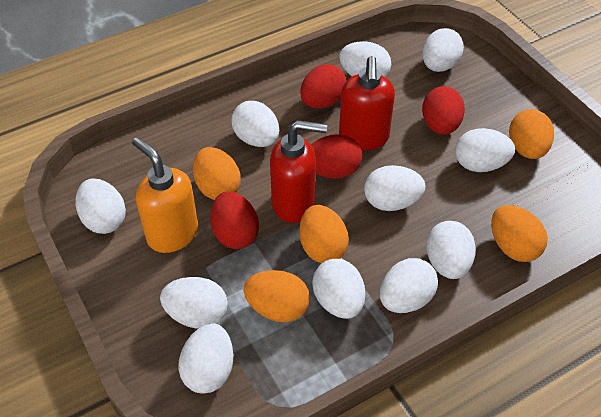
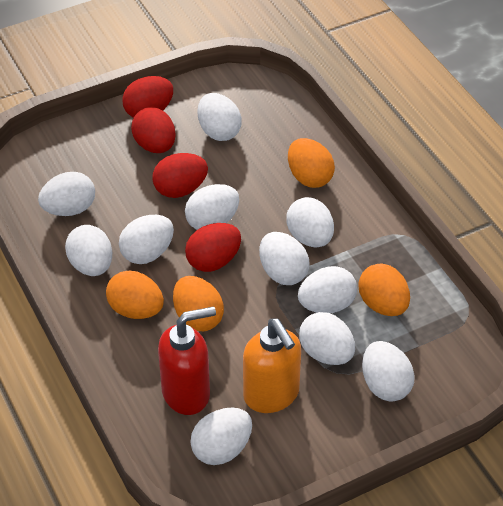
orange egg: 5 -> 4
red soap dispenser: 2 -> 1

